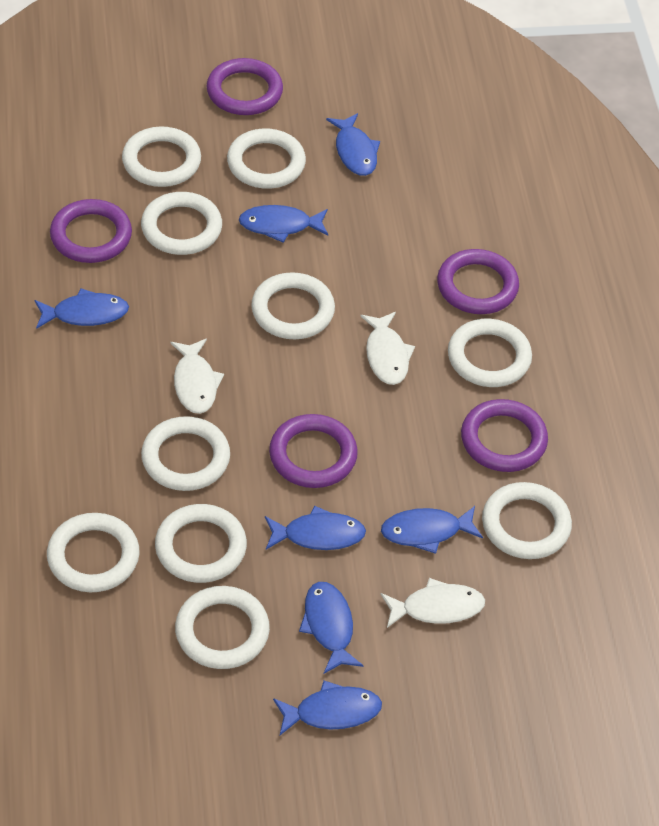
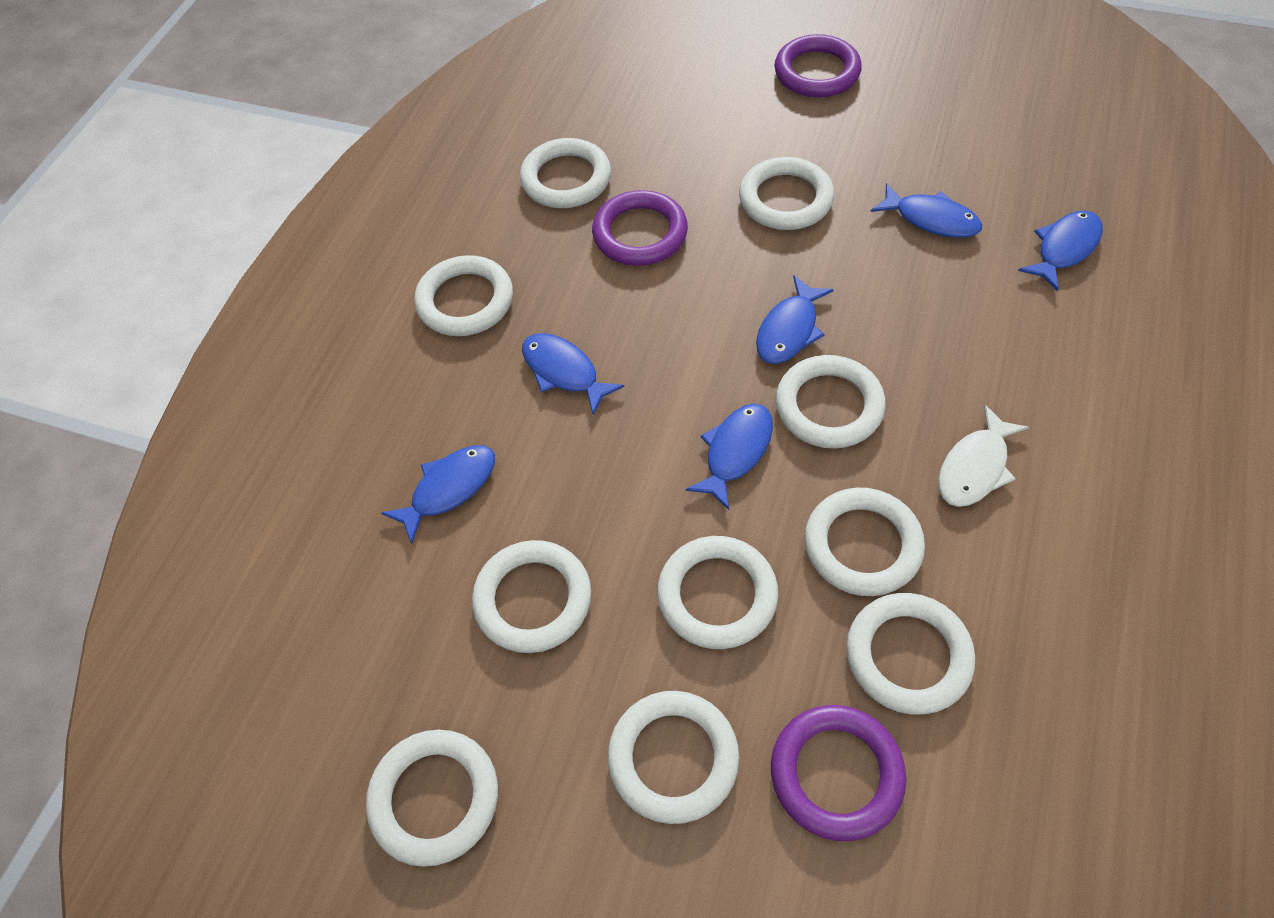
blue fish: 7 -> 6
purple ring: 5 -> 3
white fish: 3 -> 1

